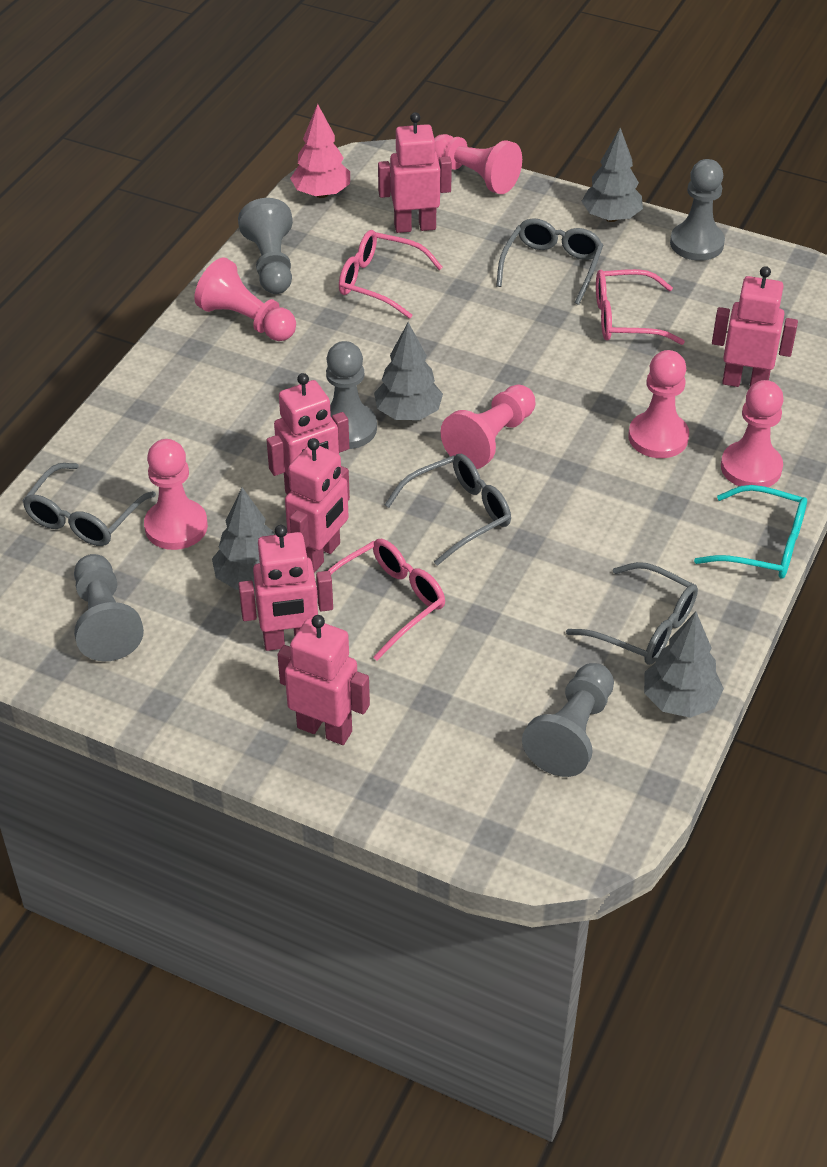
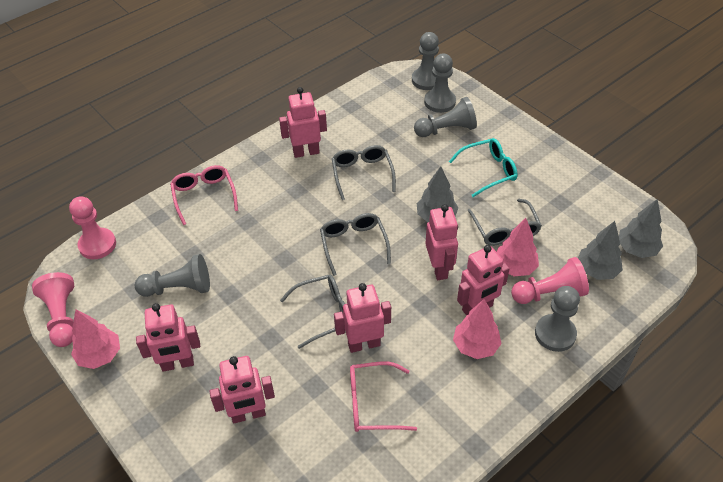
grey tree: 4 -> 3
pink glasses: 3 -> 2
pink pawn: 6 -> 3
pink tree: 1 -> 3

